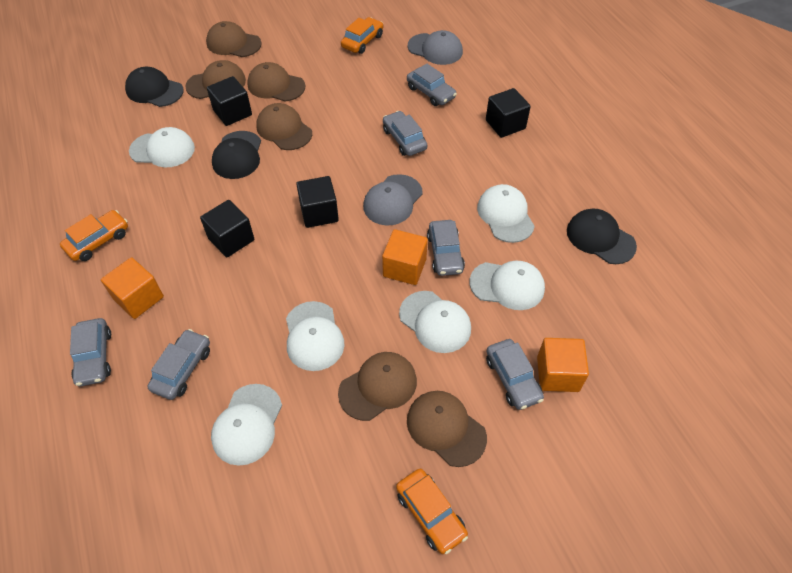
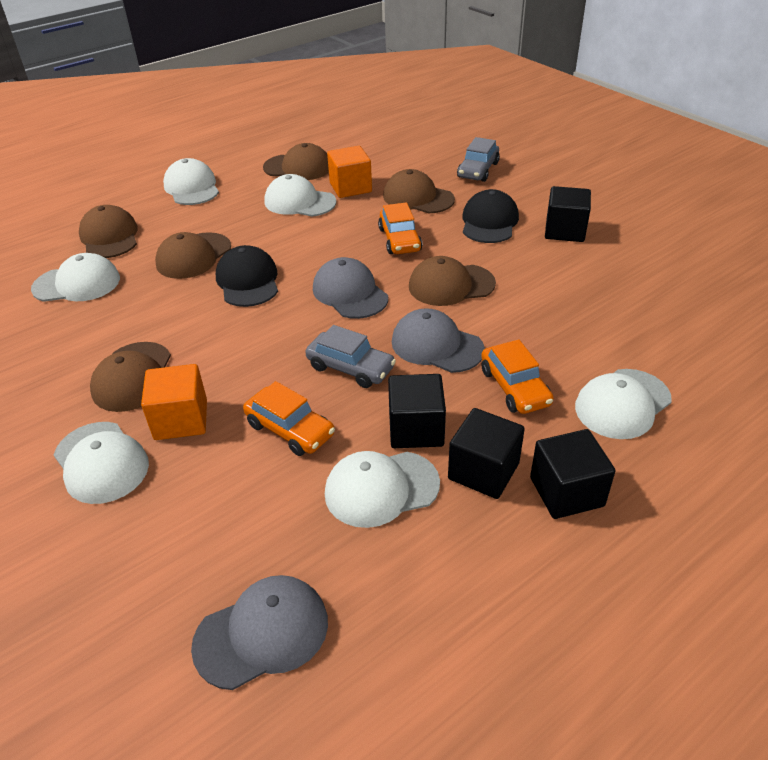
black cap: 3 -> 2
grey cap: 2 -> 3
grey car: 6 -> 2
orange cube: 3 -> 2

